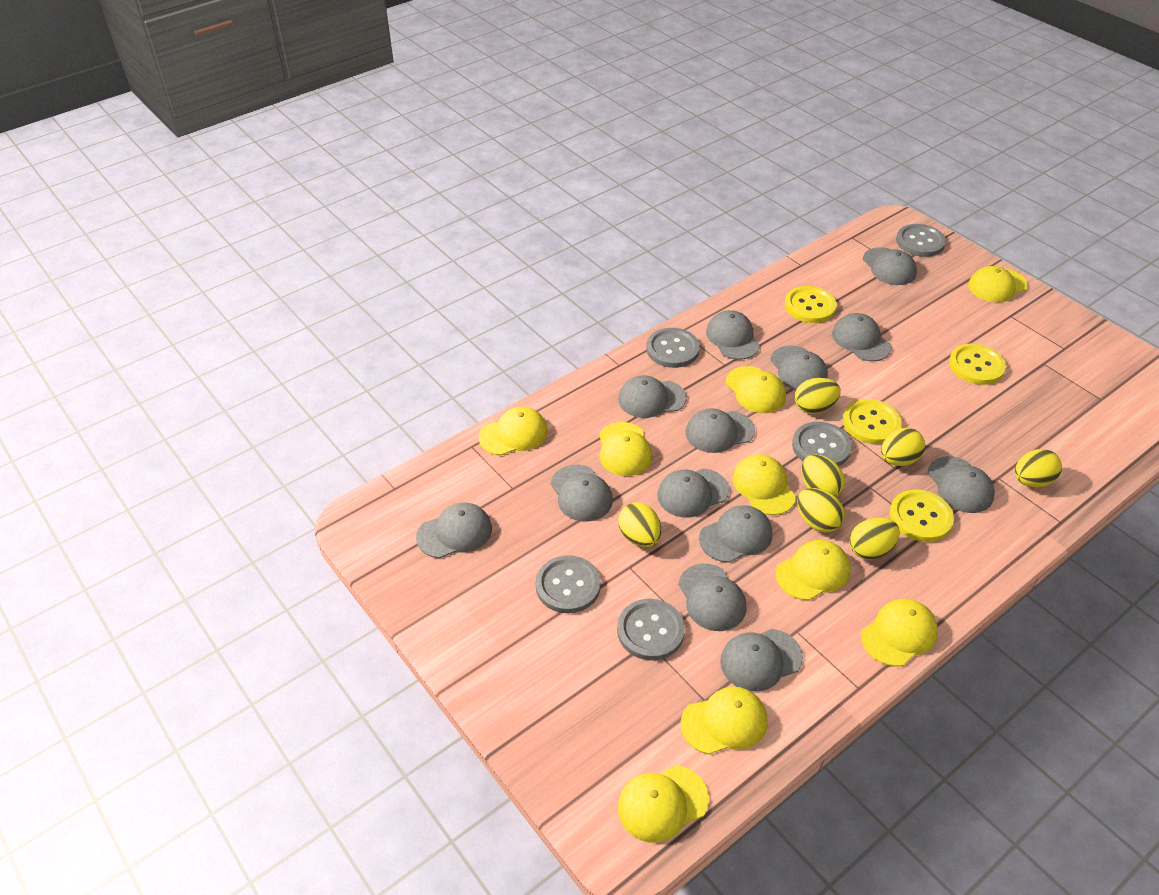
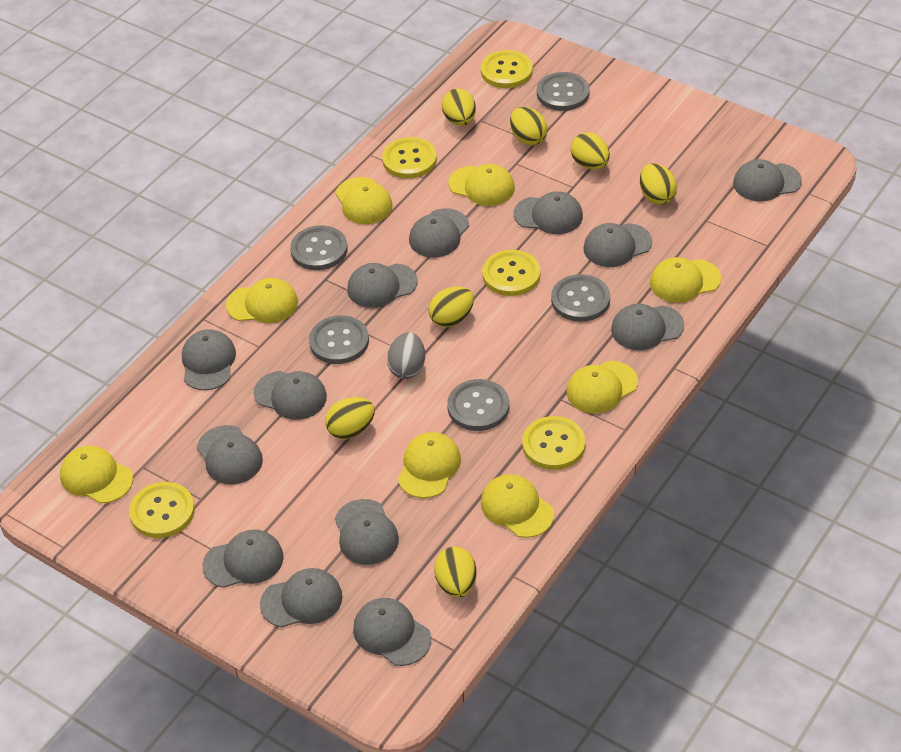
grey egg: 0 -> 1
yellow button: 4 -> 5
yellow cap: 9 -> 8

